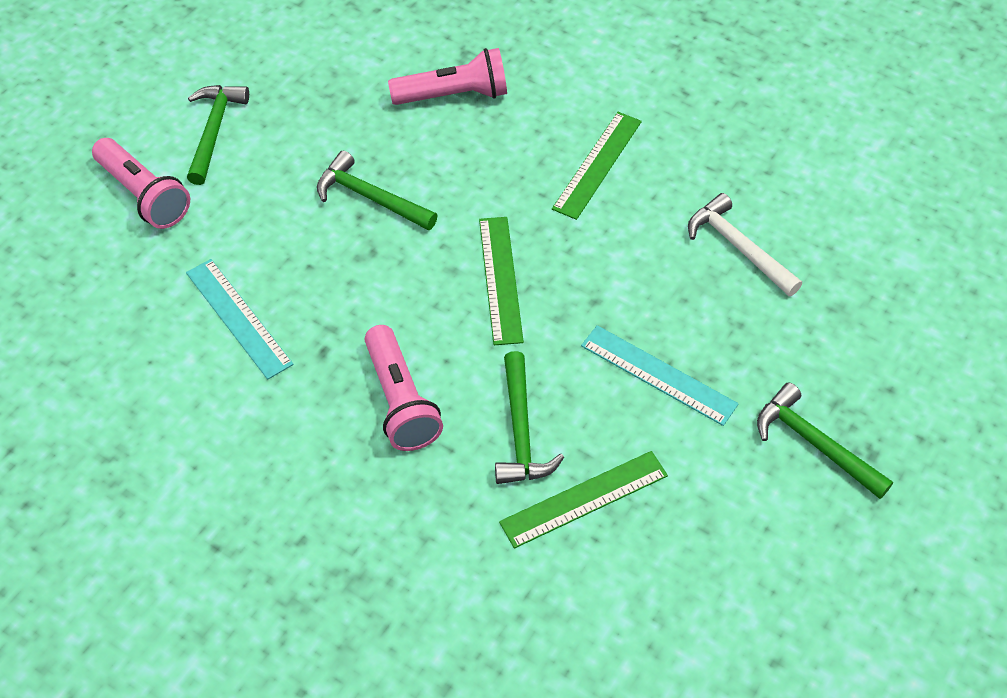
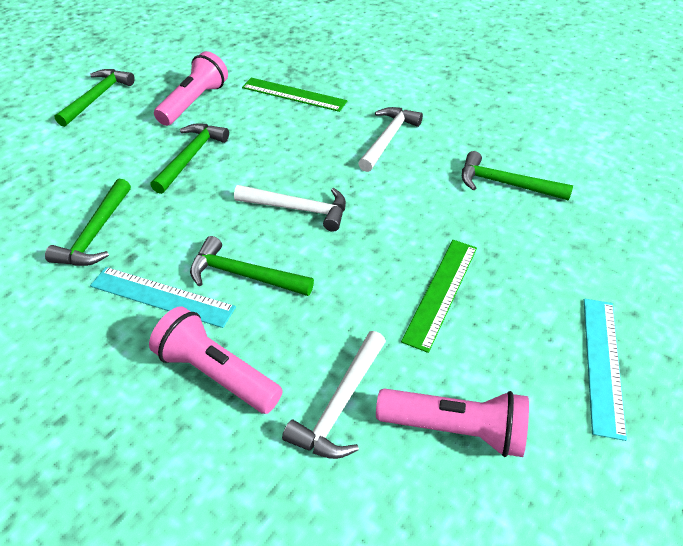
green hammer: 4 -> 5
green ruler: 3 -> 2
white hammer: 1 -> 3

